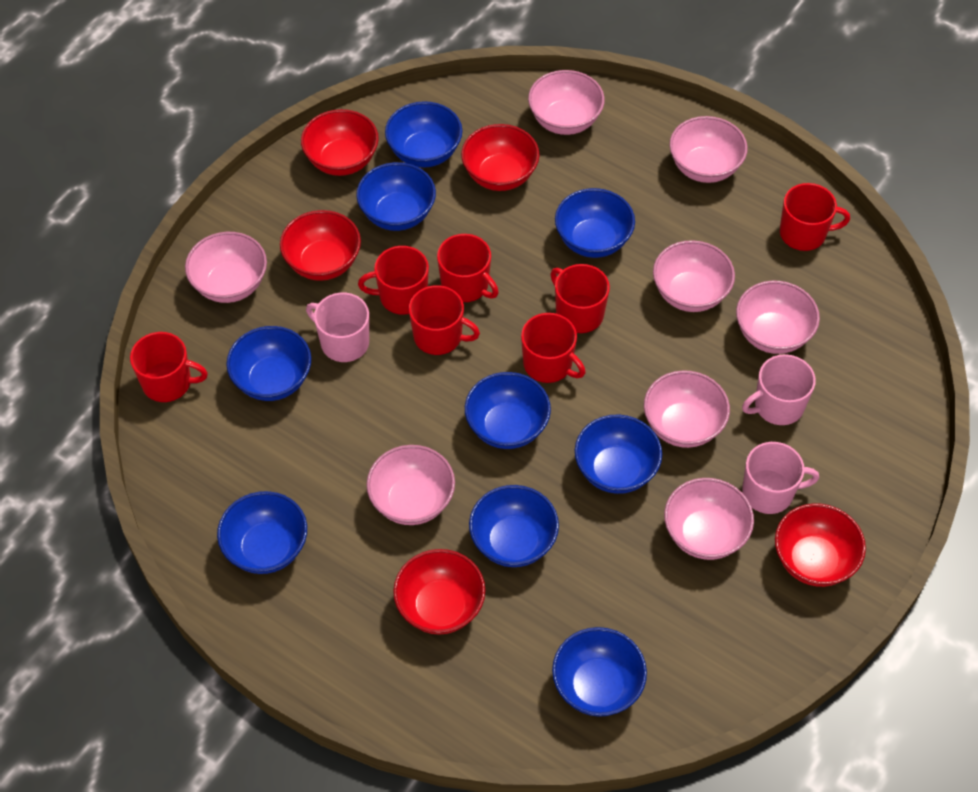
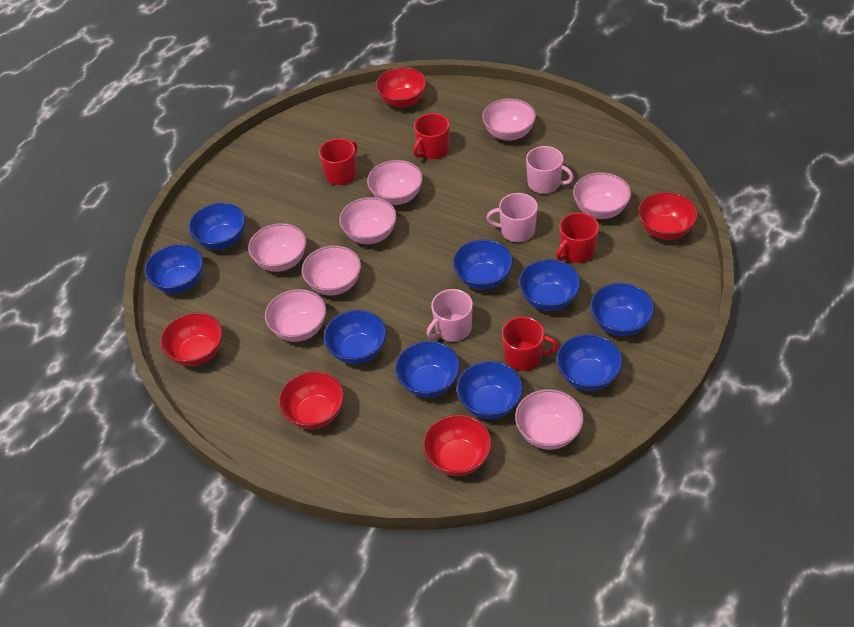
red mug: 7 -> 4

